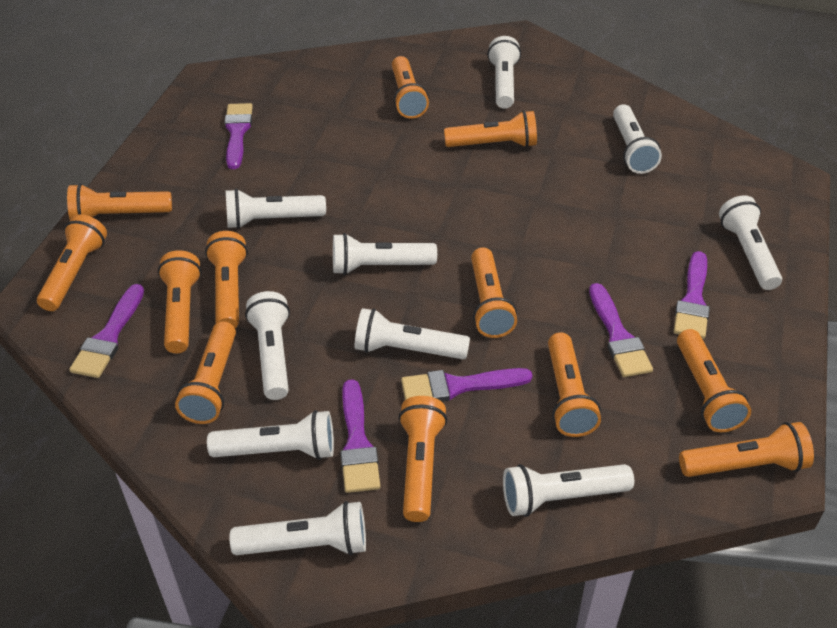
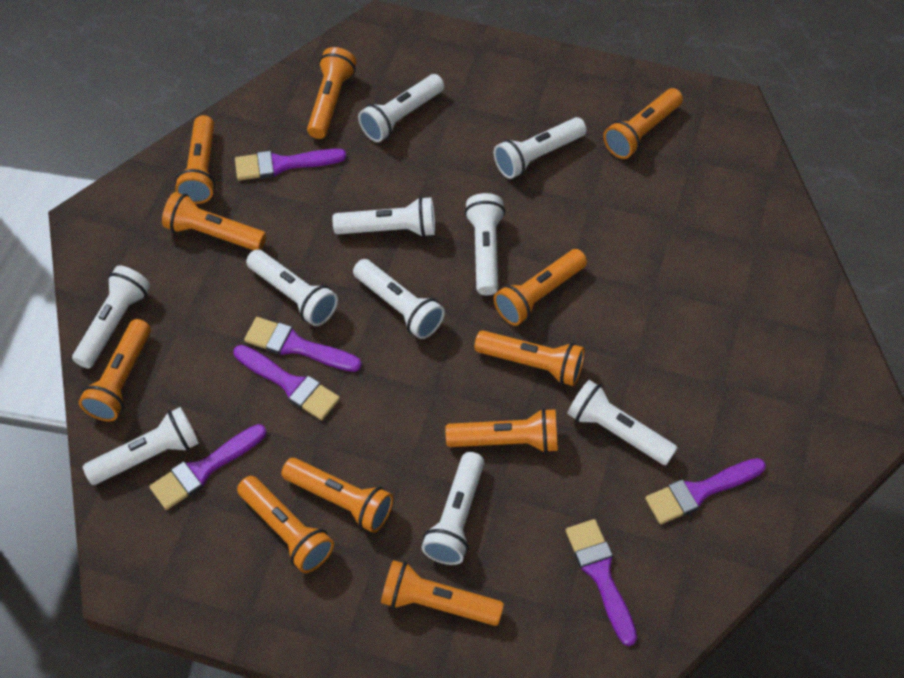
orange flashlight: 12 -> 11

